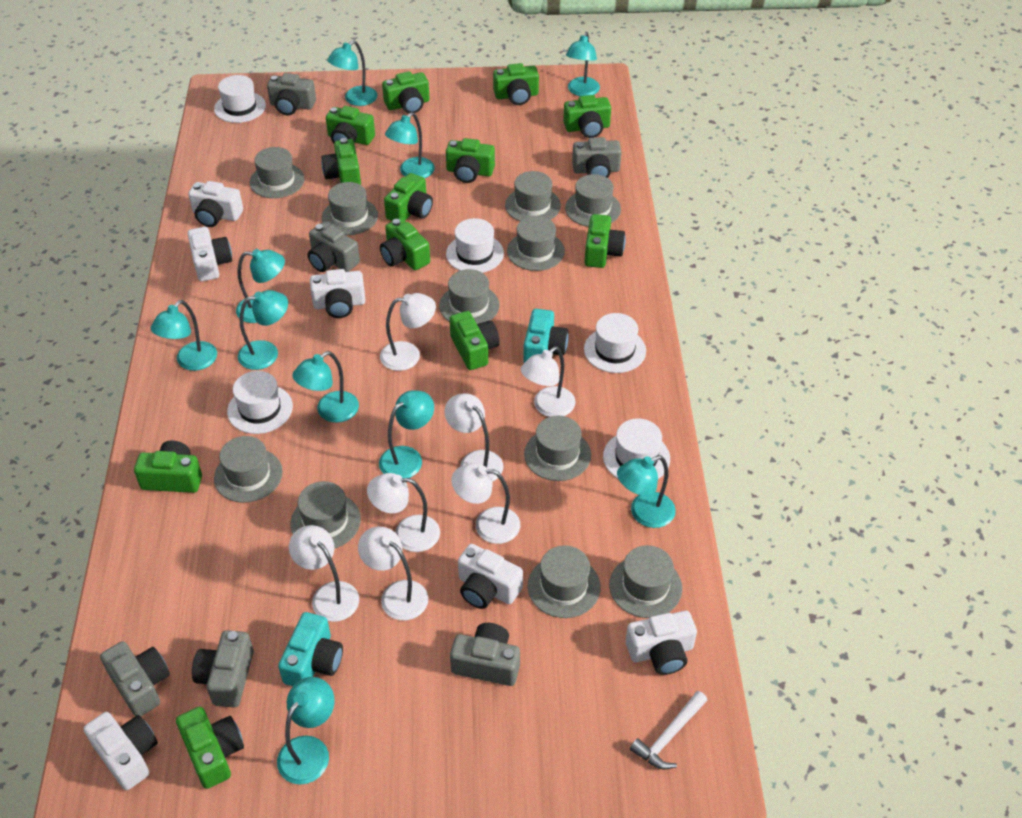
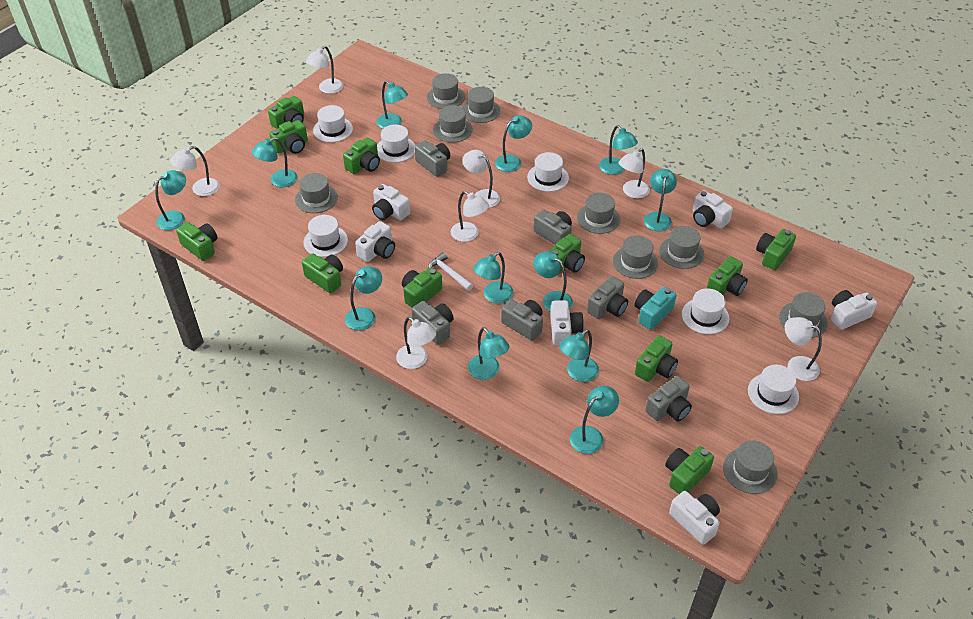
green camera: 12 -> 11
grey hat: 11 -> 9
turquoise camera: 2 -> 1
turquoise lamp: 10 -> 12
white hat: 5 -> 6

